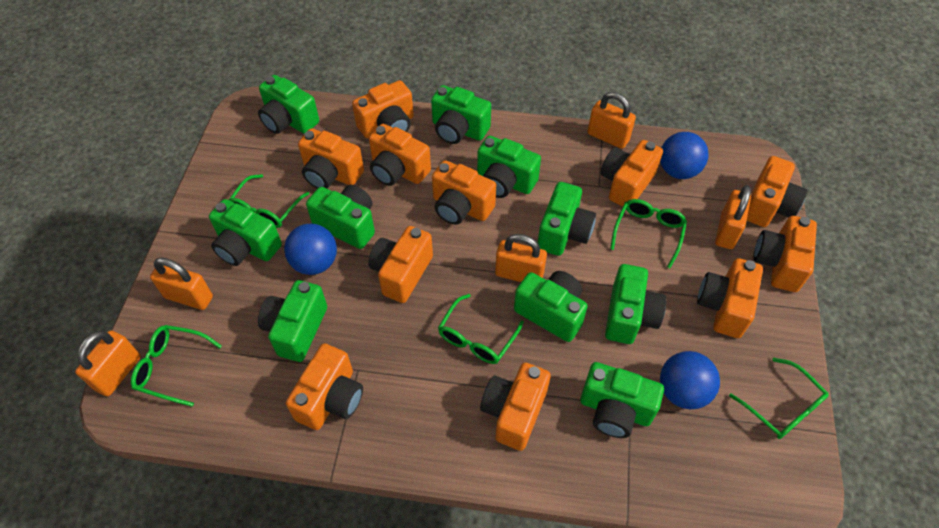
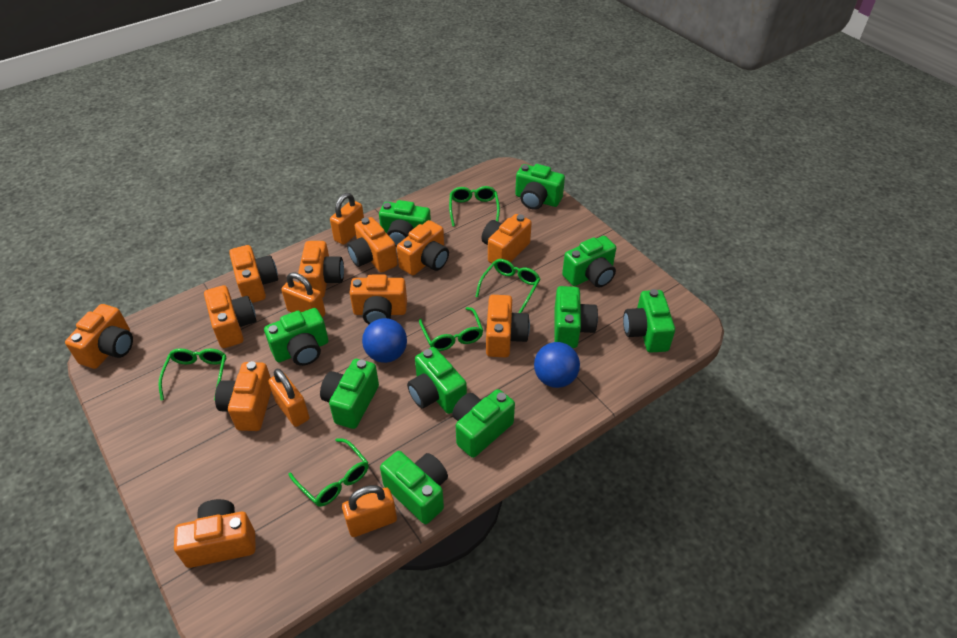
blue ball: 3 -> 2
orange padlock: 5 -> 4

